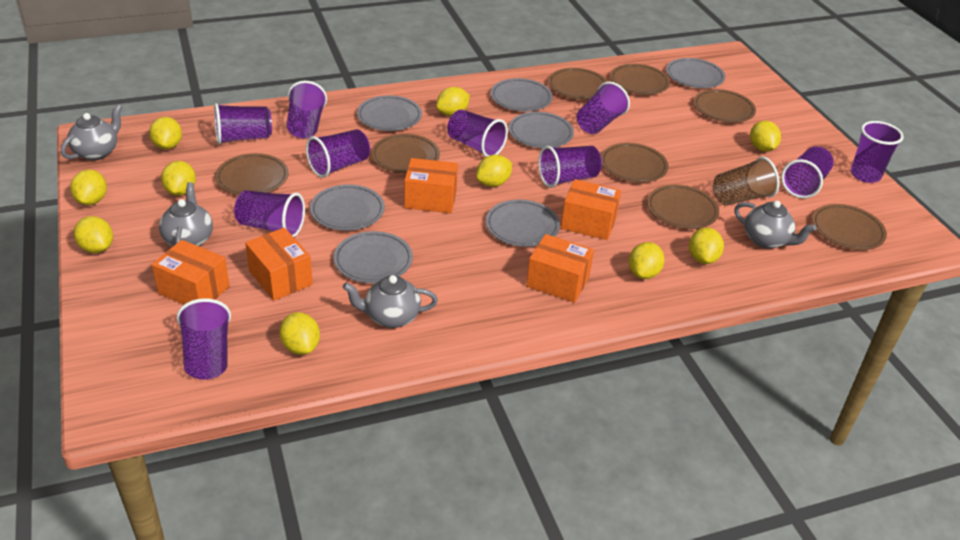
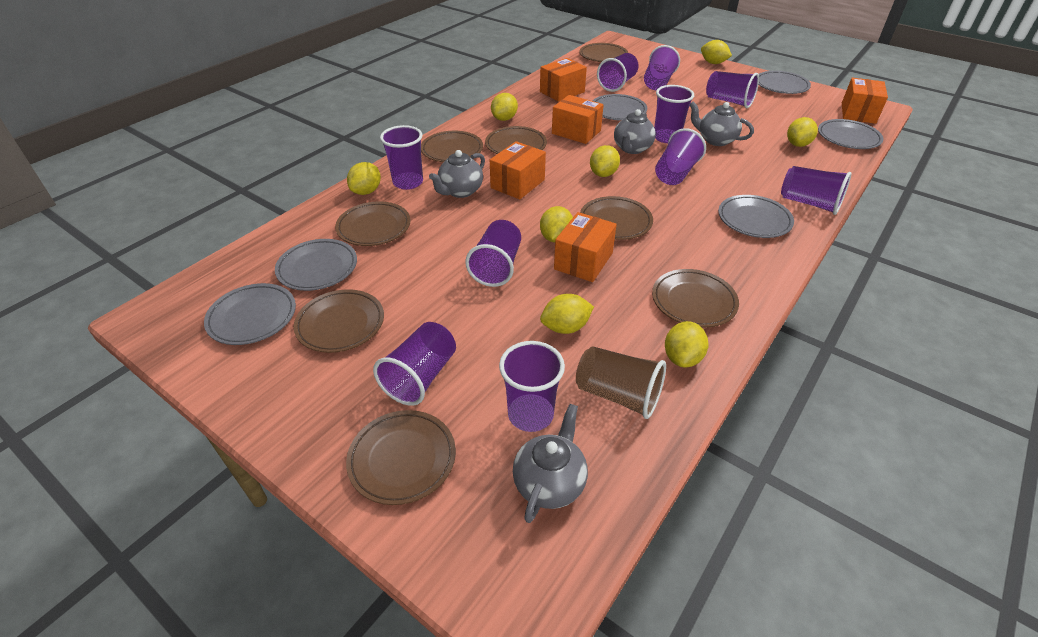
grey plate: 7 -> 6
yellow lemon: 10 -> 8

